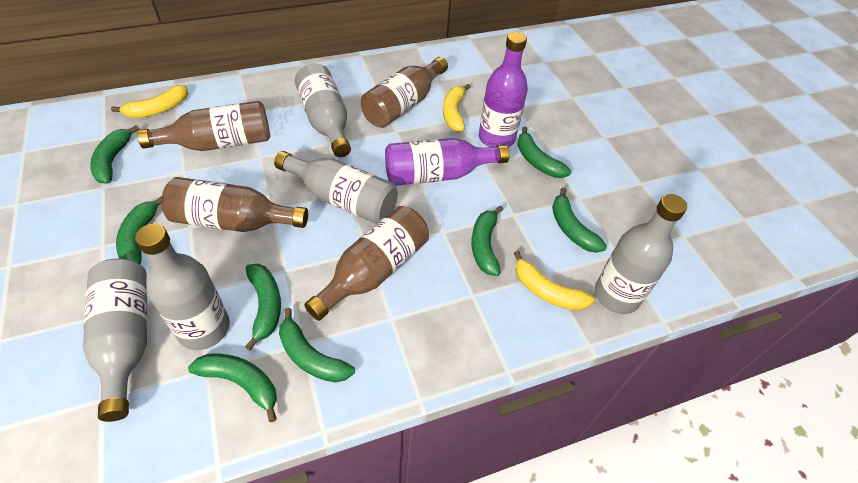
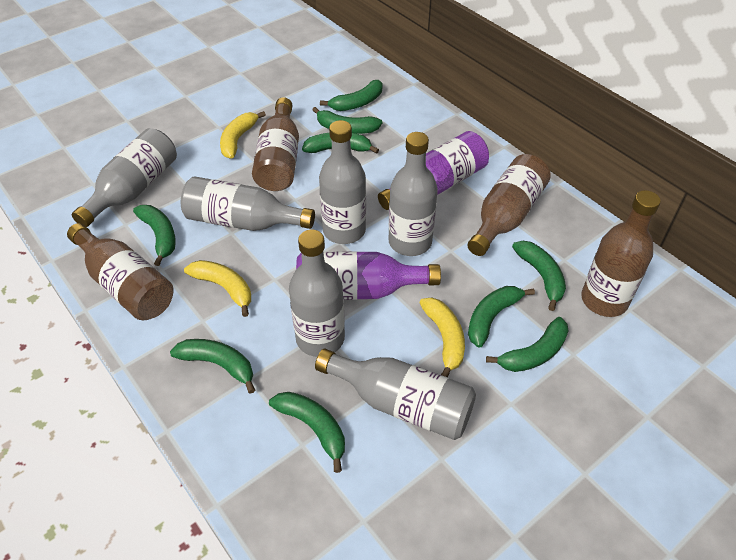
green banana: 8 -> 9
grey bottle: 5 -> 6

